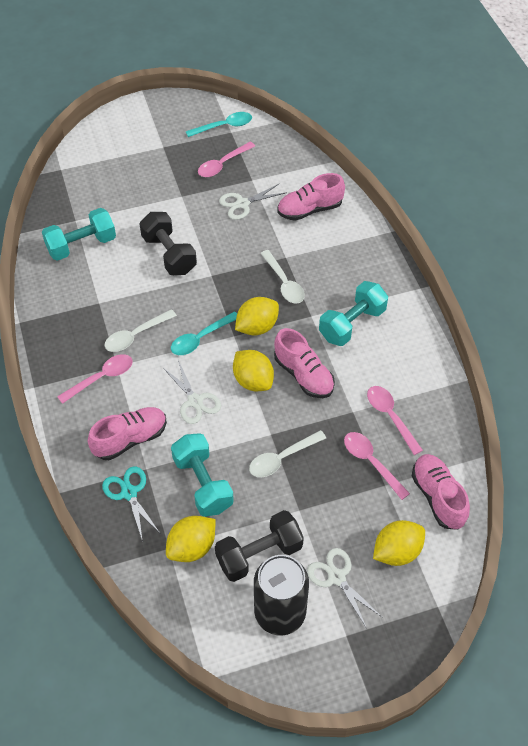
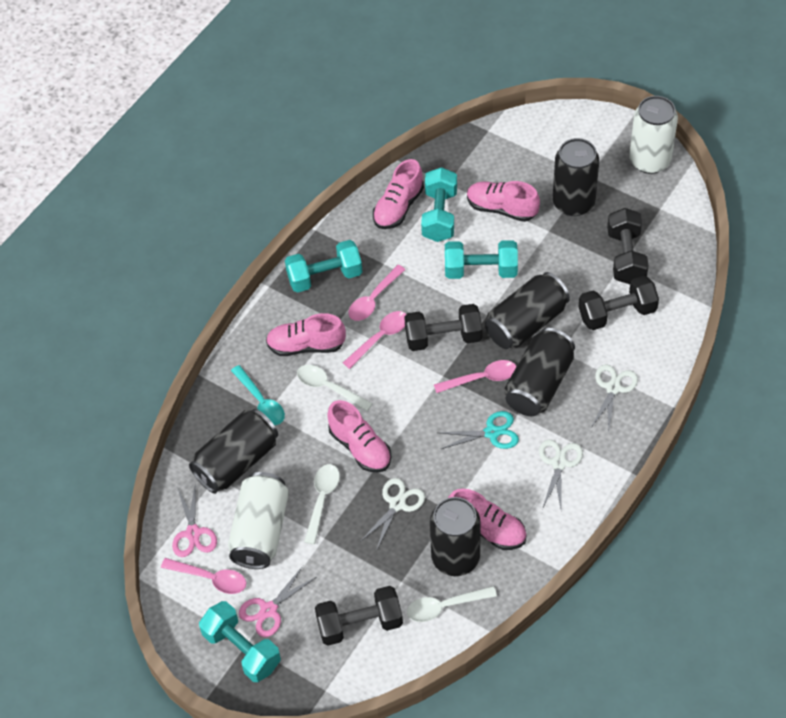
black can: 1 -> 5
black dumbbell: 2 -> 4
pink scissors: 0 -> 2
pink shoe: 4 -> 5
turquoise dumbbell: 3 -> 4
turquoise spoon: 2 -> 1
white can: 0 -> 2
yellow lemon: 4 -> 0

